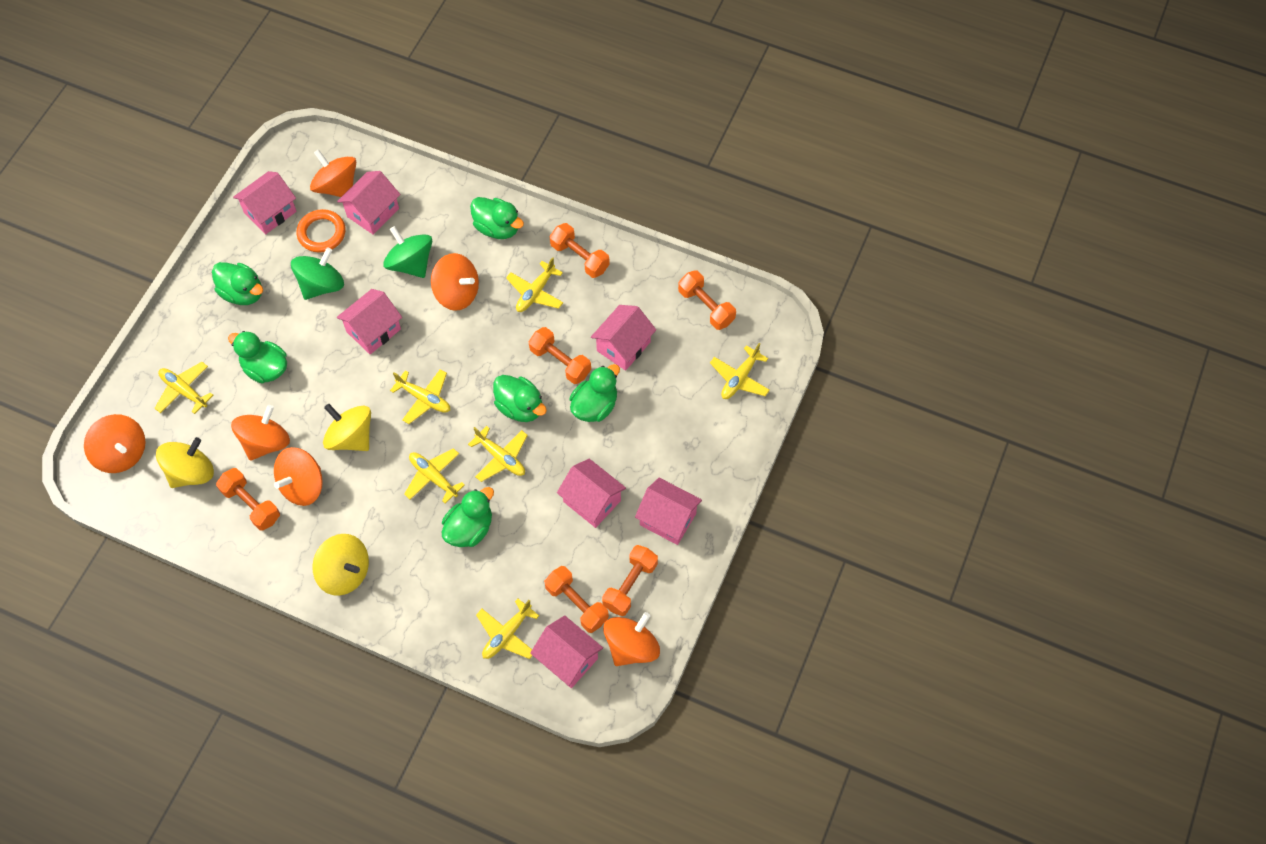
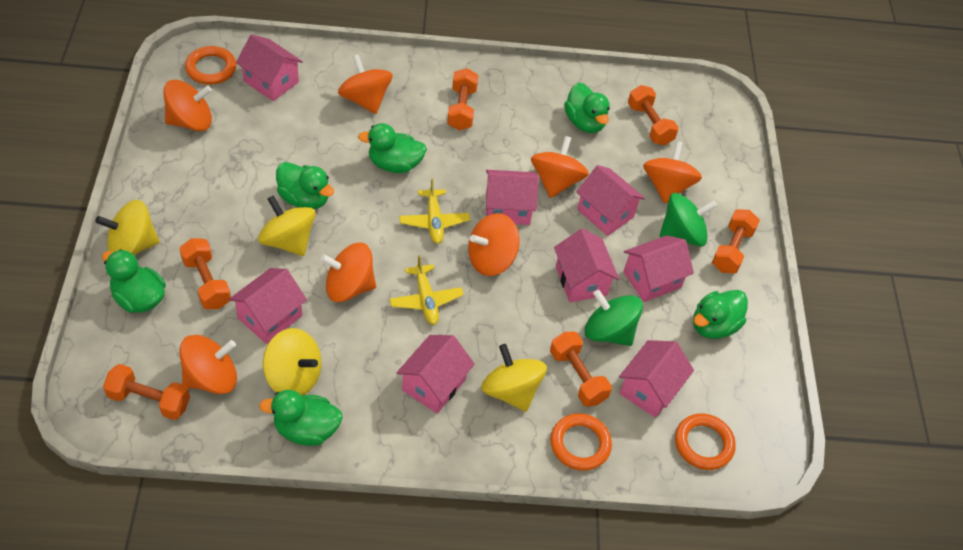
orange ring: 1 -> 3
orange spinning top: 6 -> 7
pink house: 7 -> 8
yellow plane: 7 -> 2
yellow spinning top: 3 -> 4

